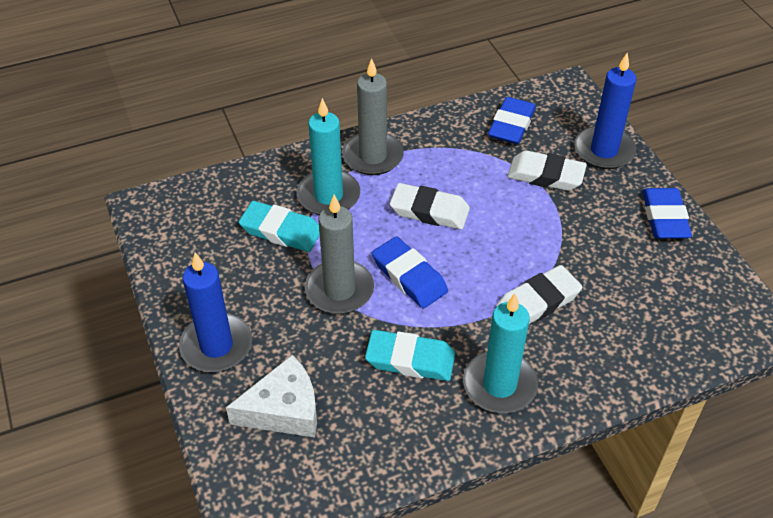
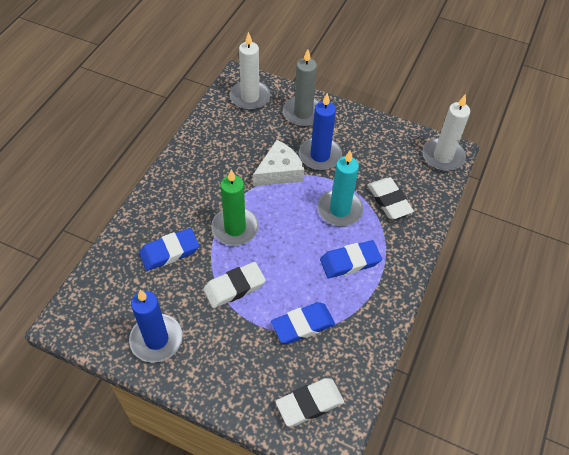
green candle: 0 -> 1
grey candle: 2 -> 1
turquoise candle: 2 -> 1
turquoise eraser: 2 -> 0
white candle: 0 -> 2

